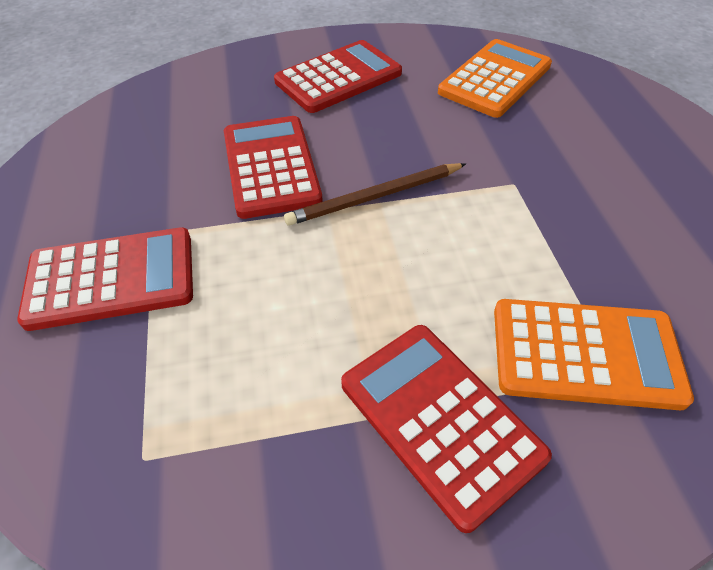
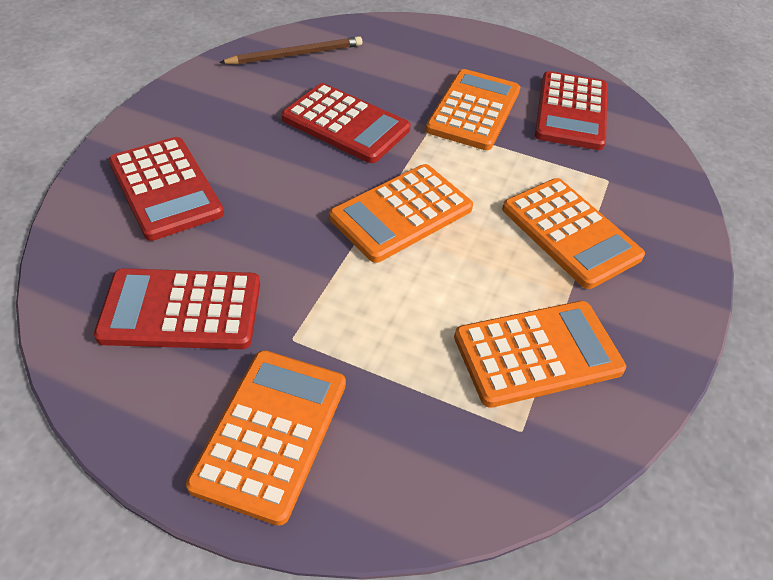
orange calculator: 2 -> 5

